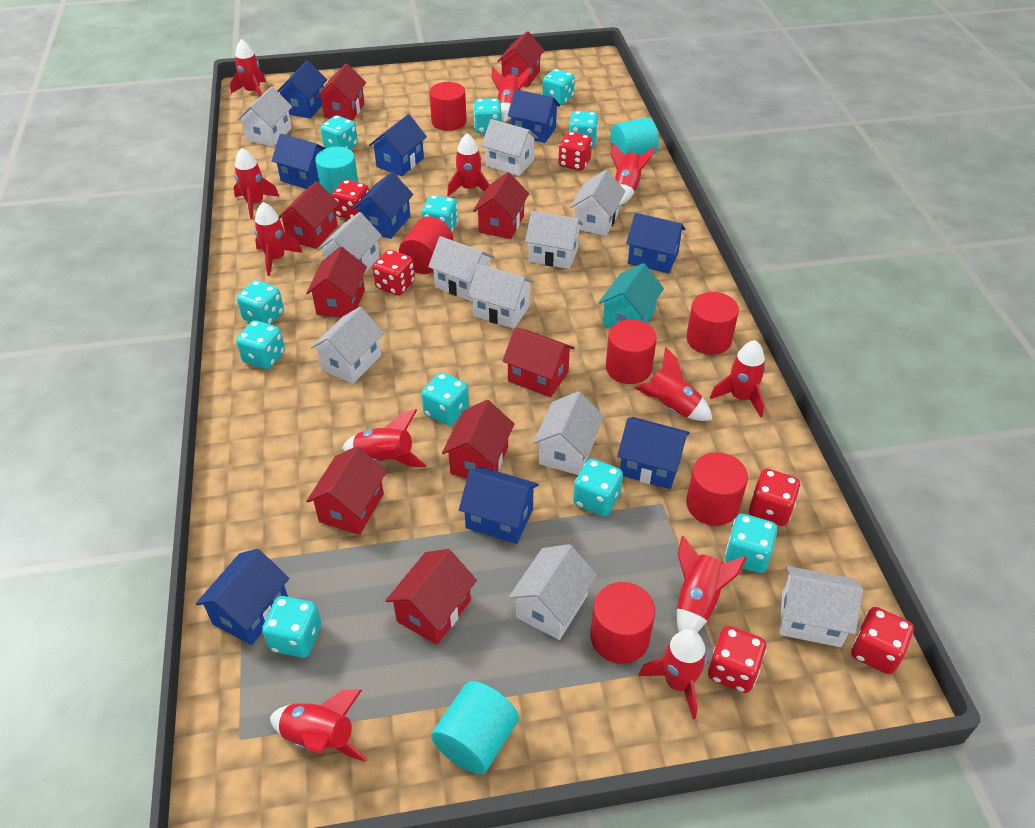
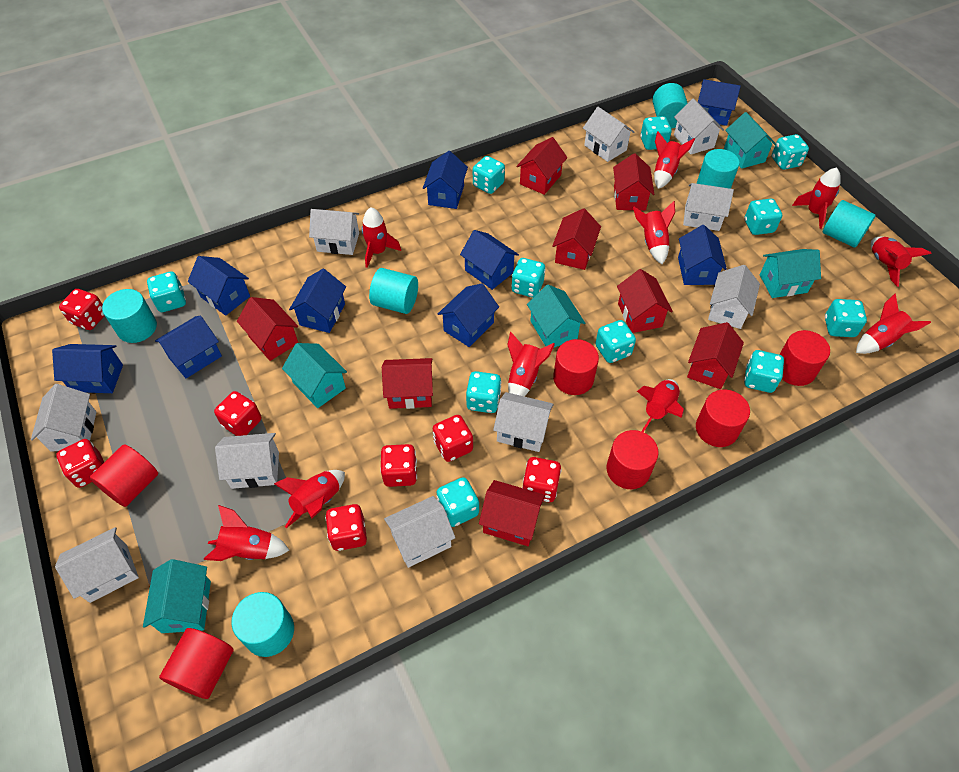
red dice: 6 -> 7
red house: 9 -> 8
red rocket: 12 -> 10
turquoise cylinder: 3 -> 6
turquoise house: 1 -> 5
white house: 11 -> 10

